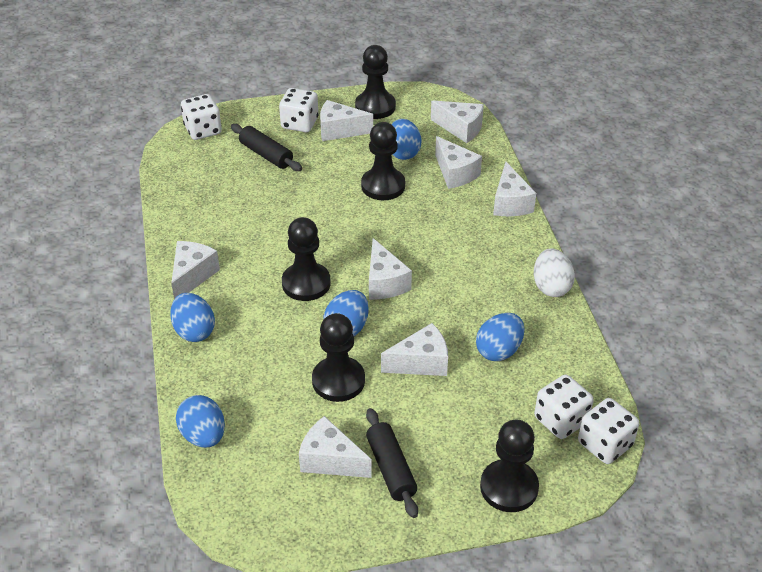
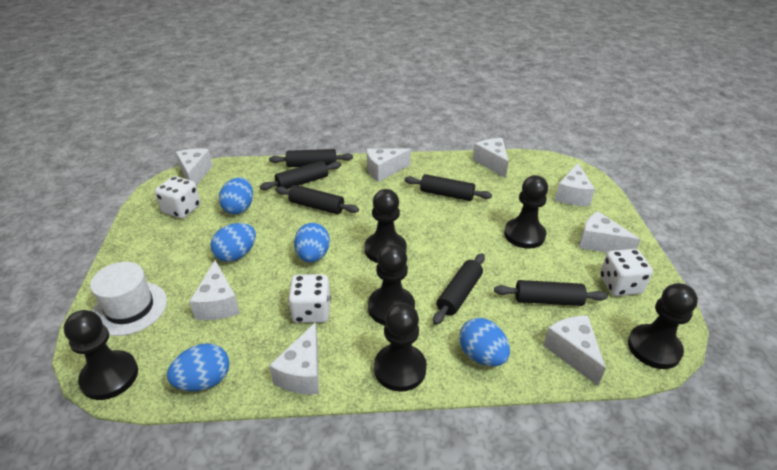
black pawn: 5 -> 6
black rolling pin: 2 -> 6
white dice: 4 -> 3
white egg: 1 -> 0
white hat: 0 -> 1

